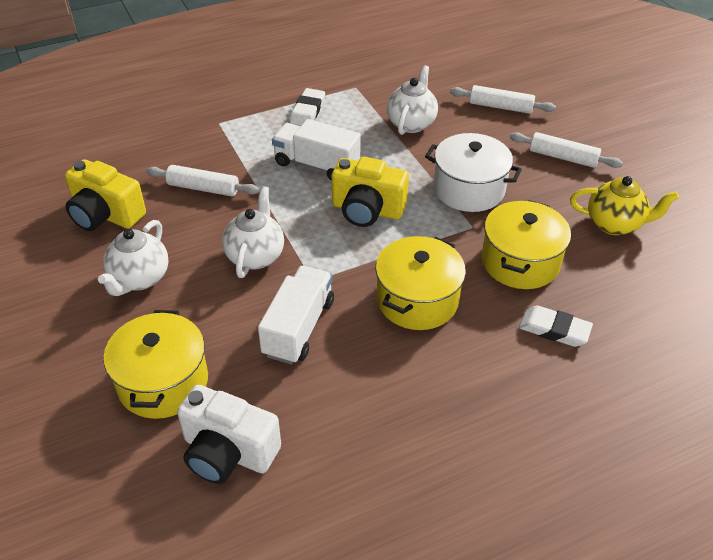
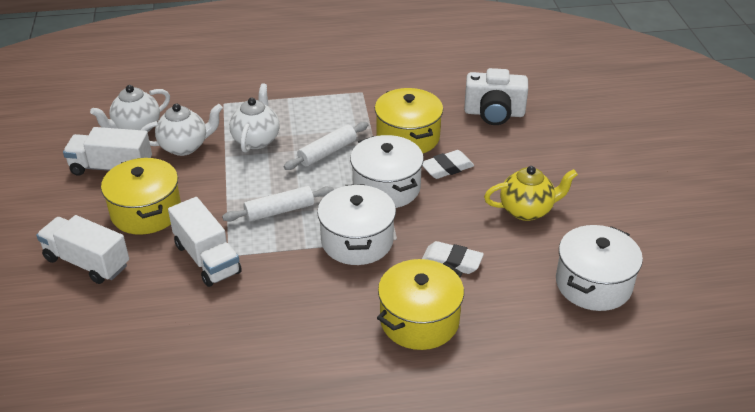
white pot: 1 -> 3
white rolling pin: 3 -> 2
white truck: 2 -> 3
yellow camera: 2 -> 0

